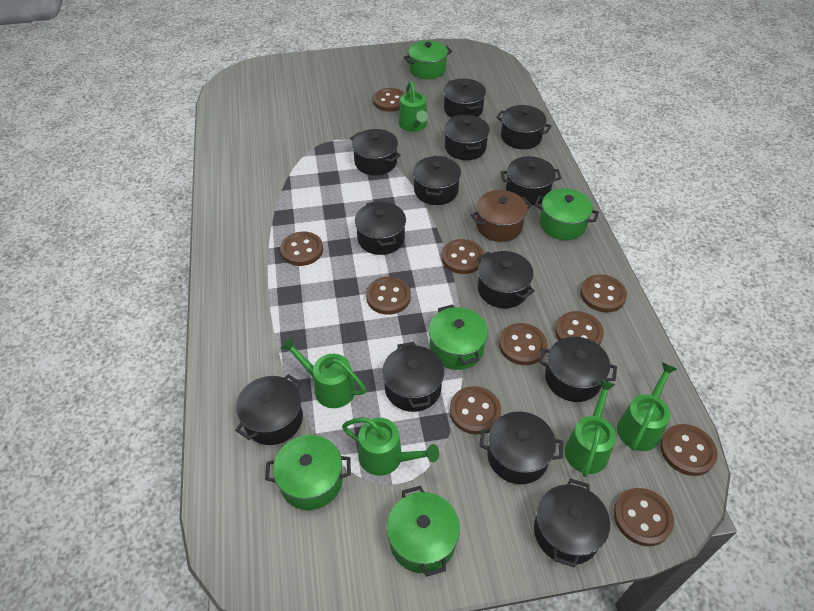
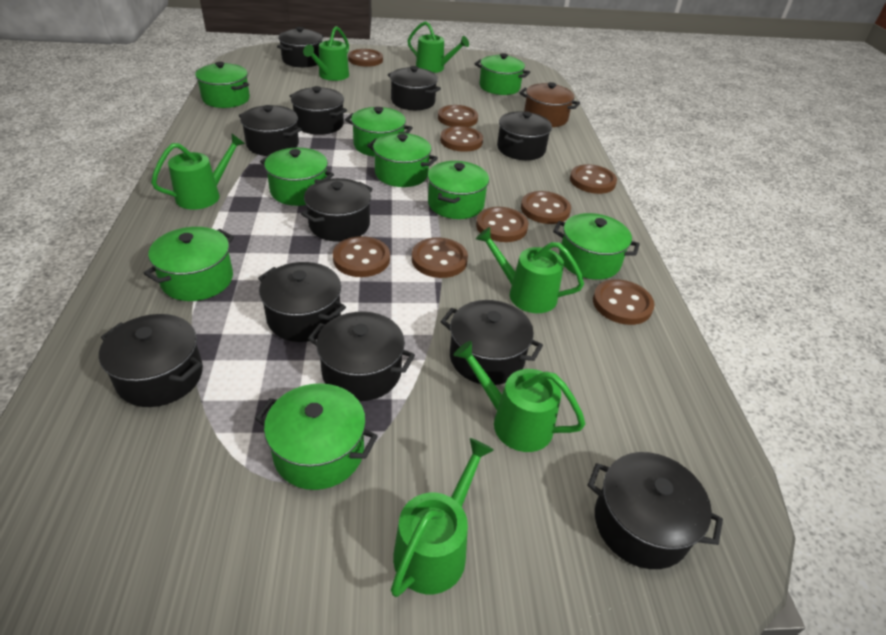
black pot: 13 -> 11
brown button: 10 -> 9
green pot: 5 -> 9
green watering can: 5 -> 6

